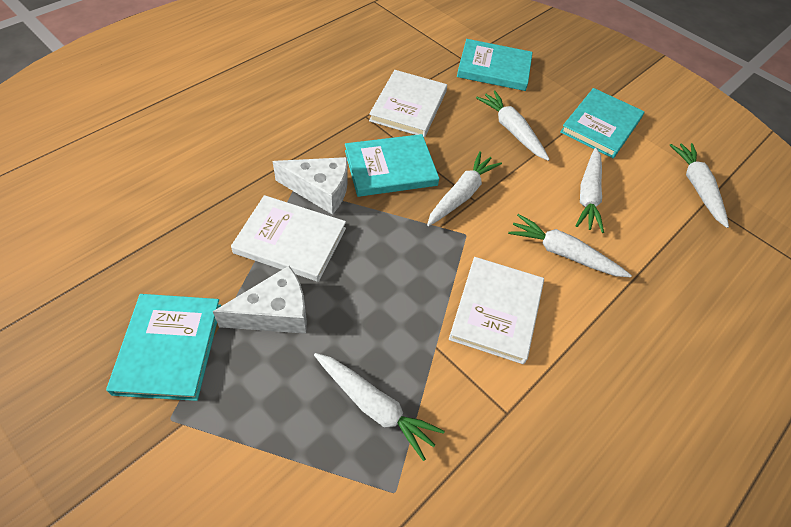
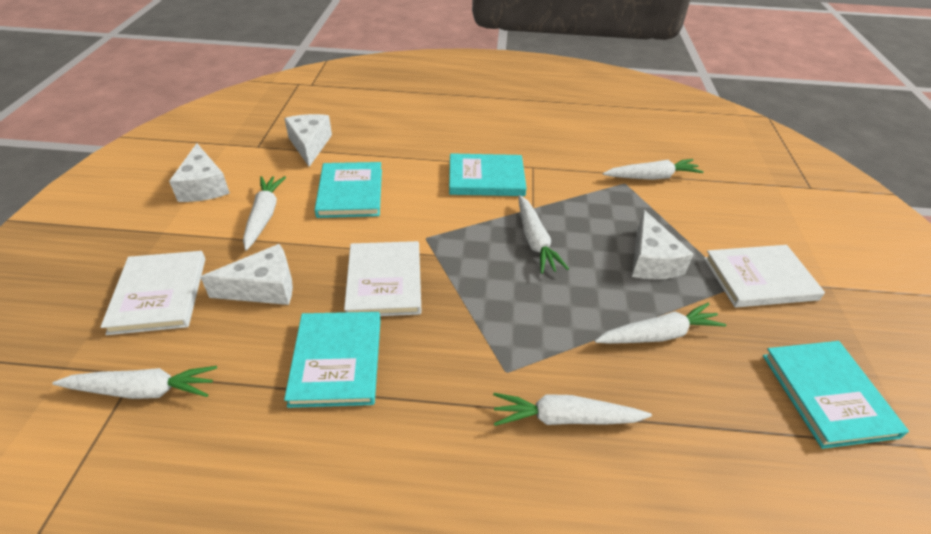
white cheese: 2 -> 4

